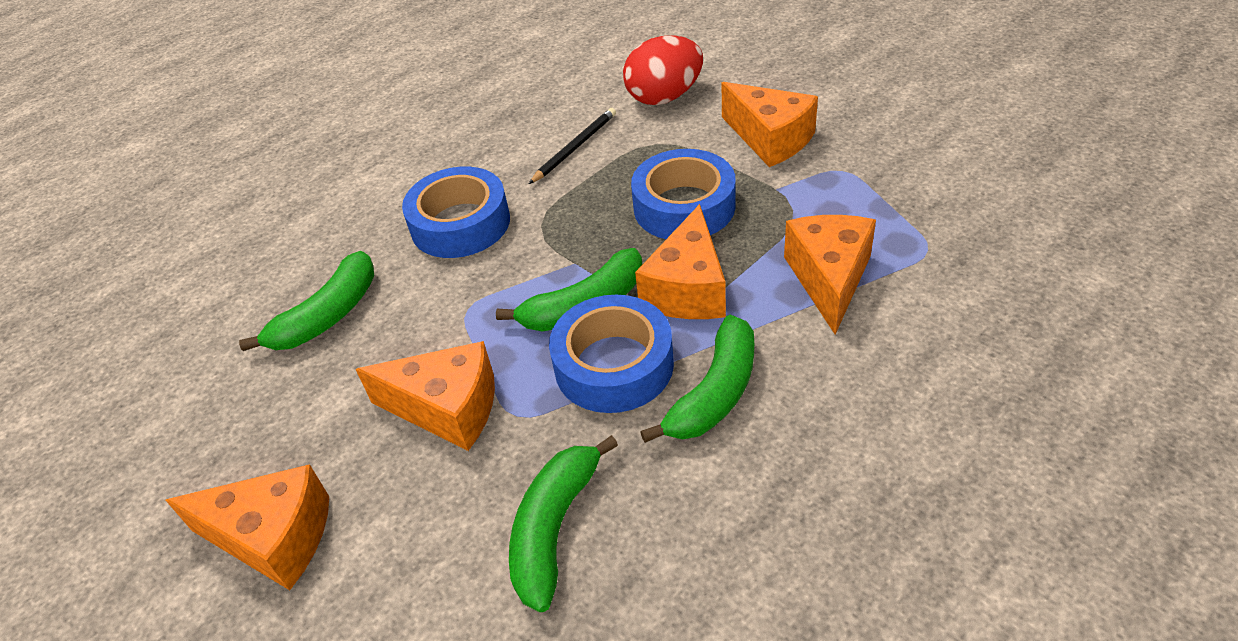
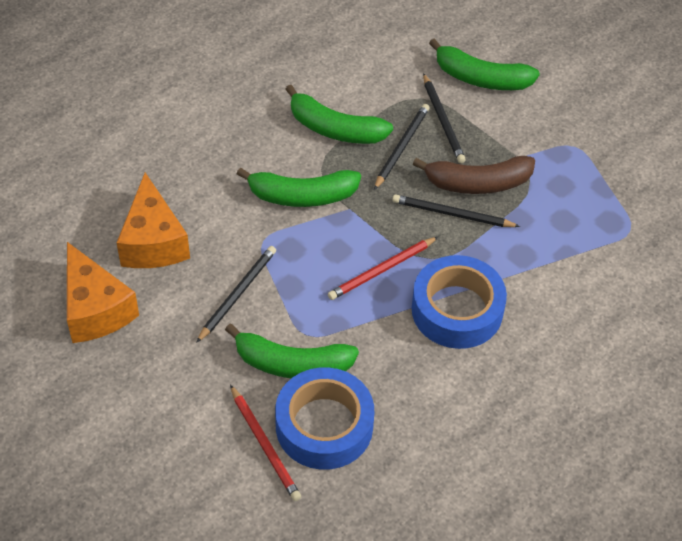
black pencil: 1 -> 4
blue tape: 3 -> 2
brown banana: 0 -> 1
orange cheese: 5 -> 2
red egg: 1 -> 0
red pencil: 0 -> 2

